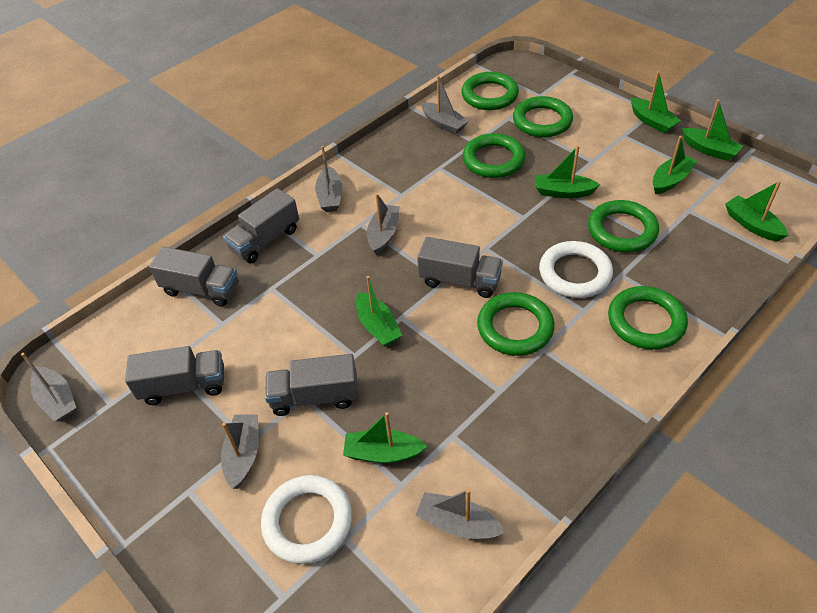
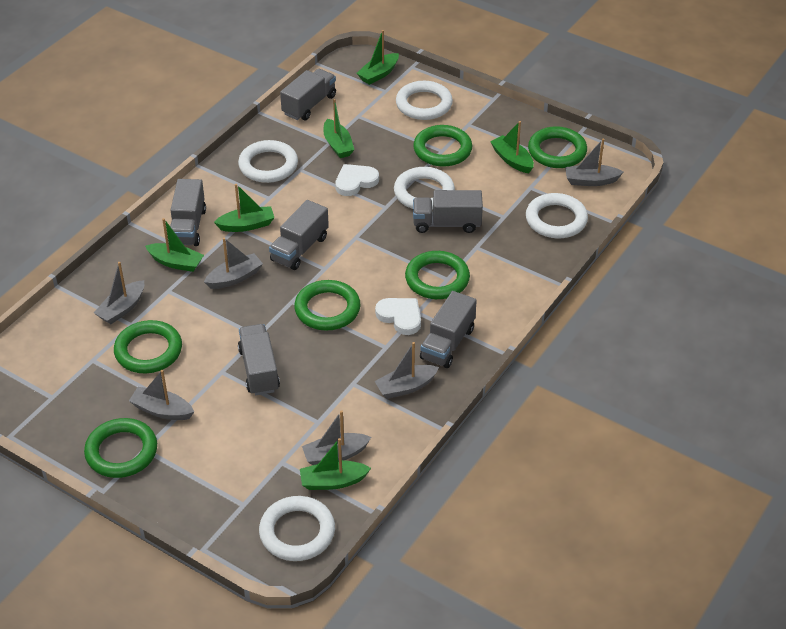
green boat: 7 -> 6
grey truck: 5 -> 6
white heart: 0 -> 2
white ring: 2 -> 5

